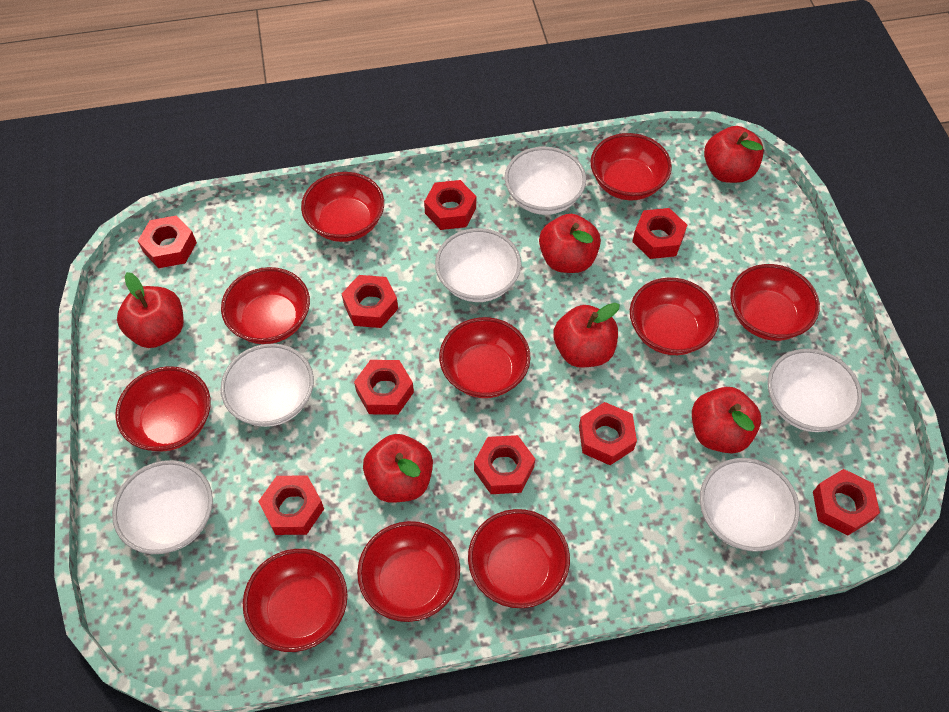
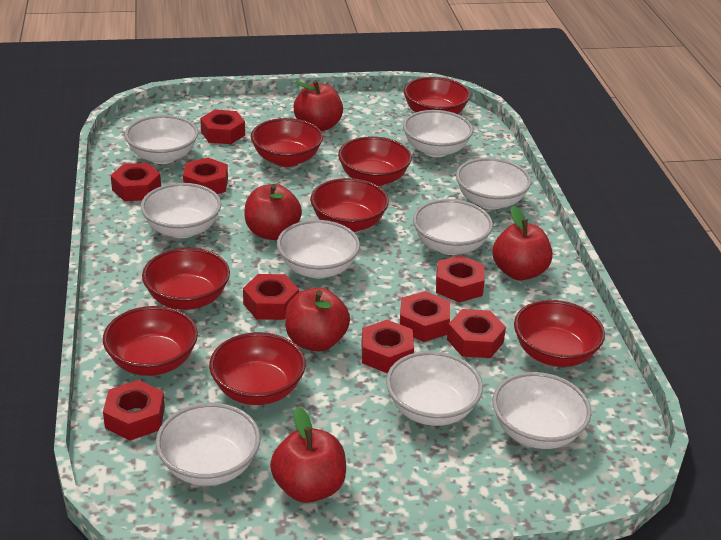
red apple: 6 -> 5
red bowl: 10 -> 8
white bowl: 6 -> 9

